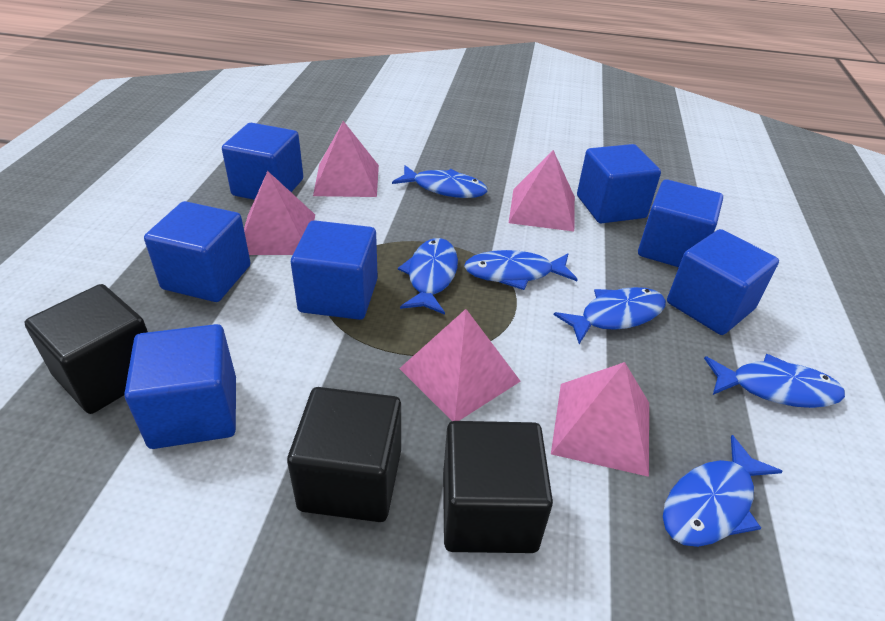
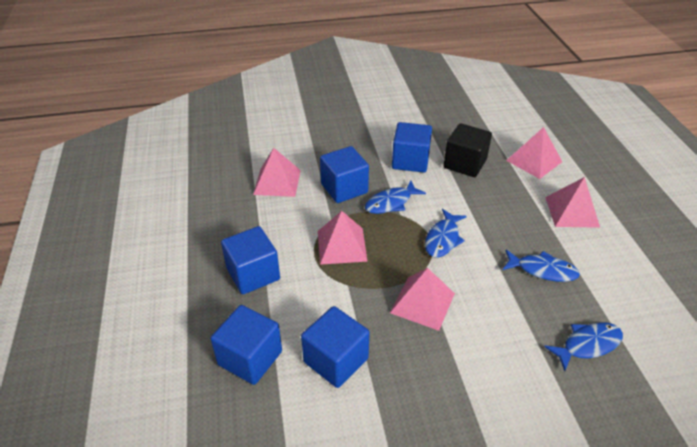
black cube: 3 -> 1
blue cube: 7 -> 5
blue fish: 6 -> 4

